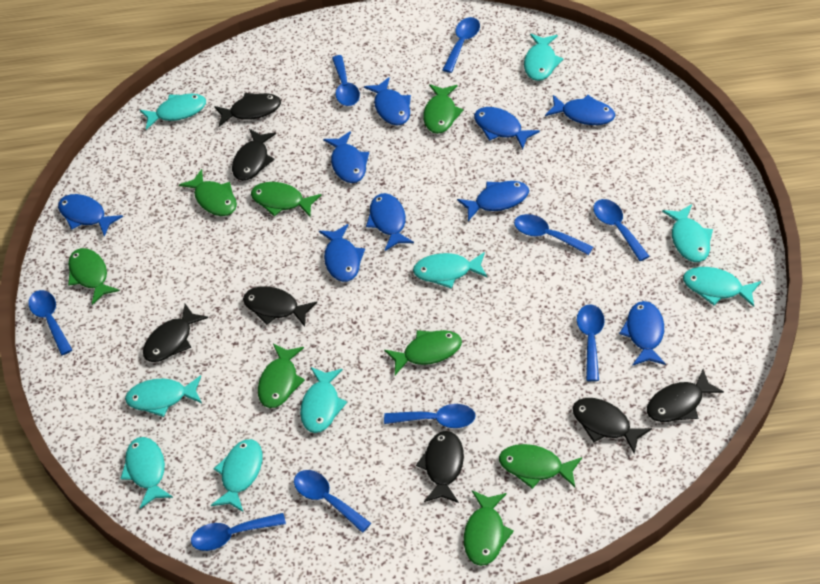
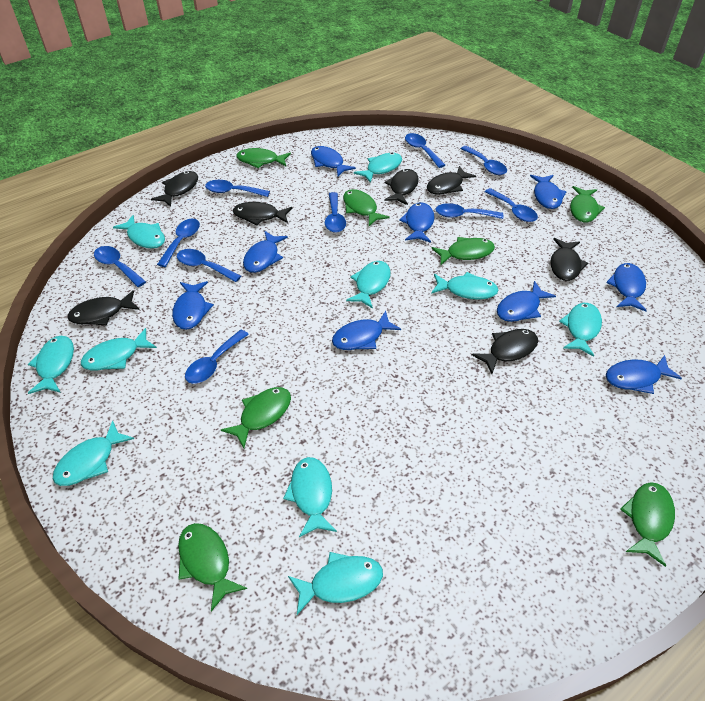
blue spoon: 9 -> 10
green fish: 8 -> 7
turquoise fish: 9 -> 10

